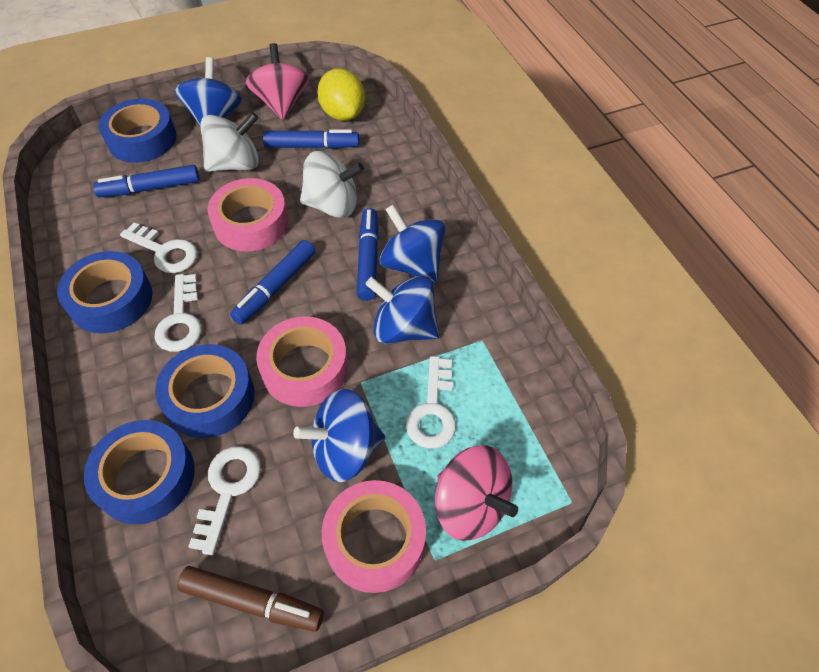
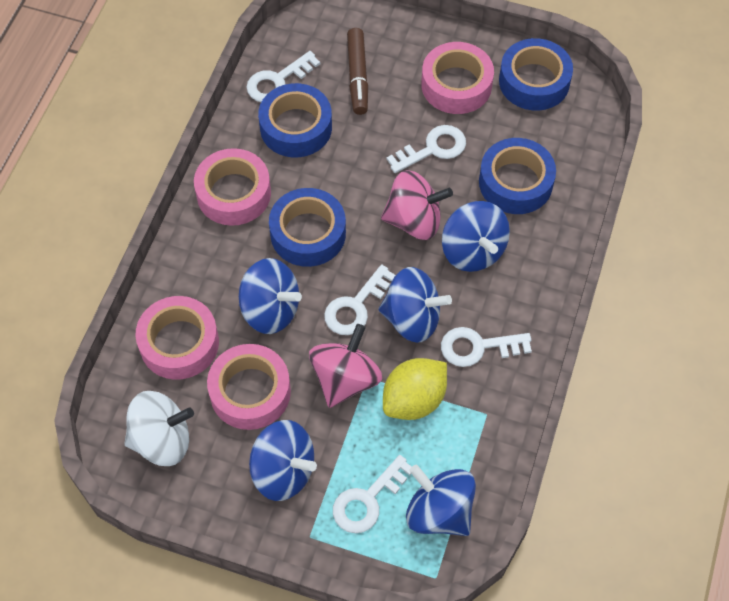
blue marker: 4 -> 0
blue spinning top: 4 -> 5
pink tape: 3 -> 4
white key: 4 -> 5
white spinning top: 2 -> 1

